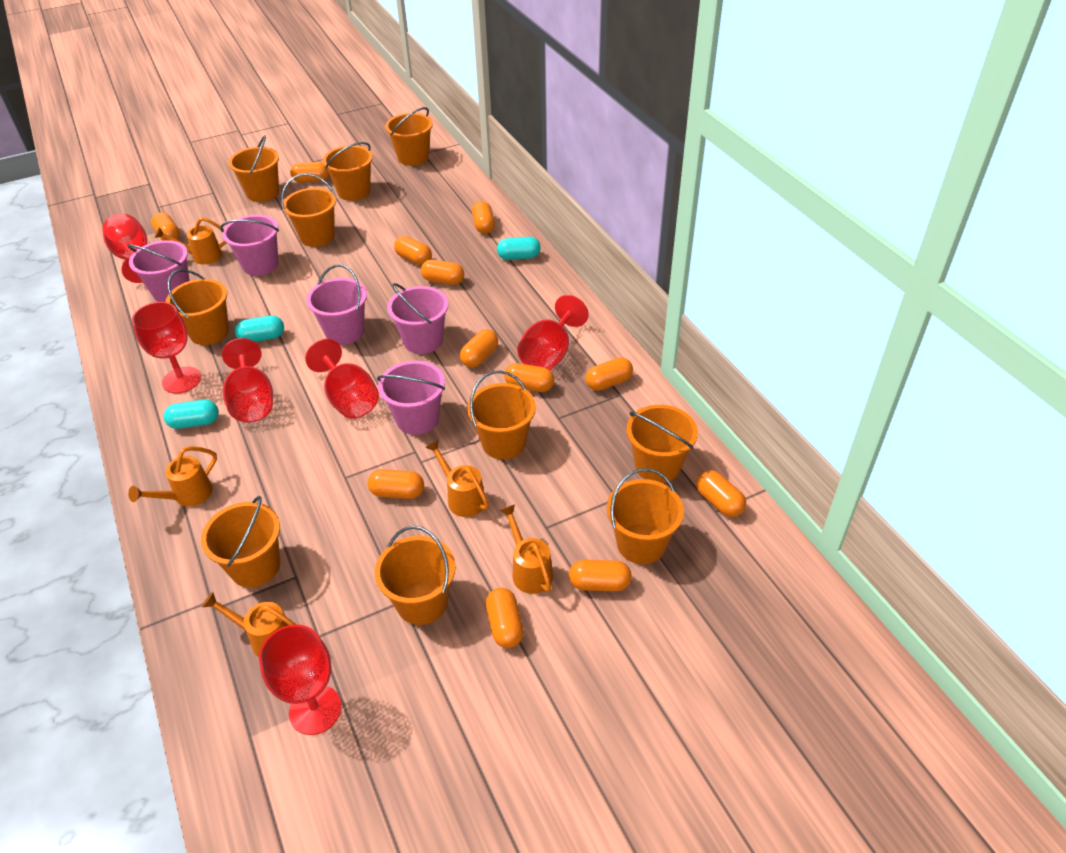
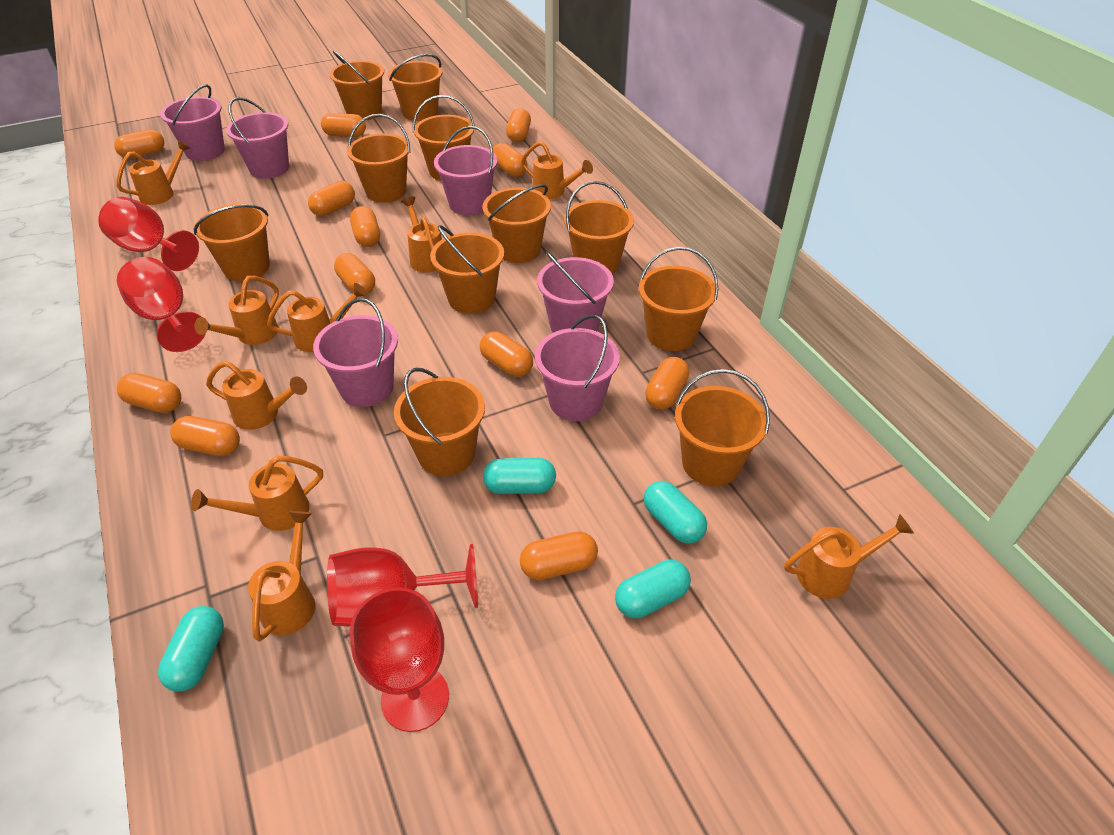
orange bucket: 10 -> 11
orange watering can: 5 -> 9
pink bucket: 5 -> 6
red goblet: 6 -> 4
turquoise capsule: 3 -> 4

